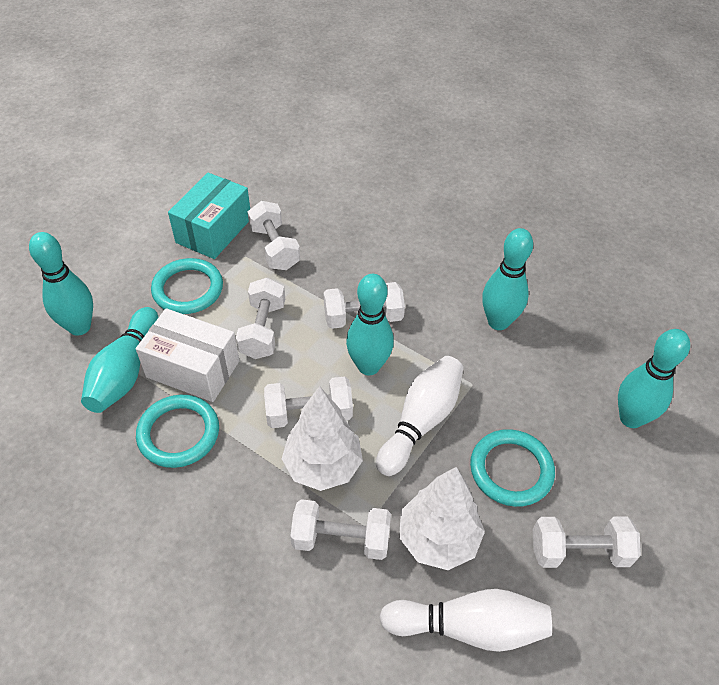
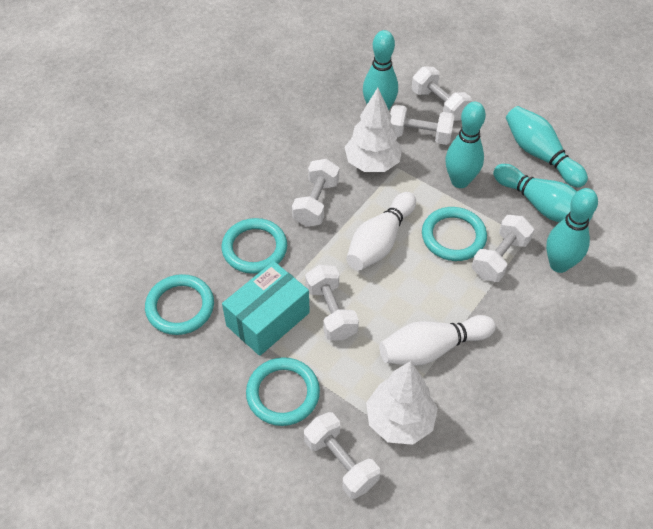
turquoise ring: 3 -> 4
white box: 1 -> 0

